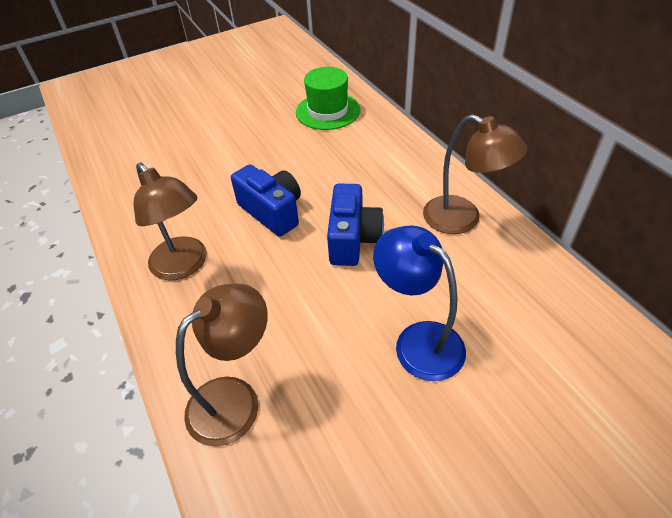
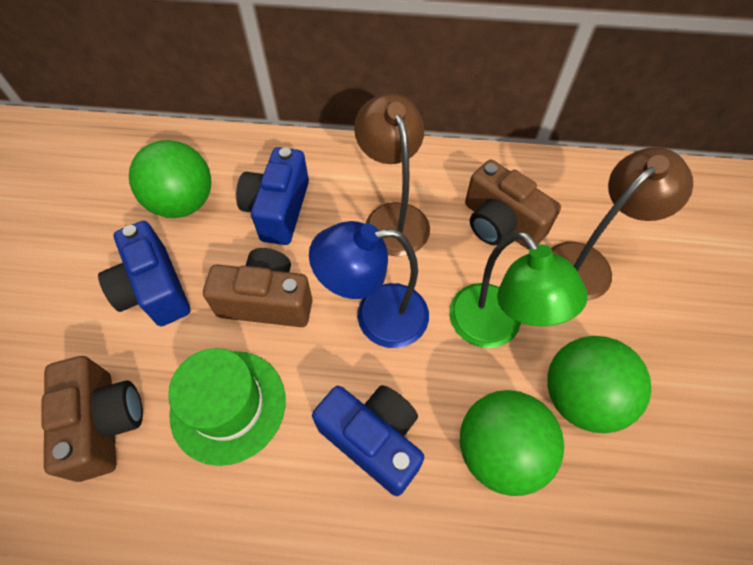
blue camera: 2 -> 3
brown camera: 0 -> 3
brown lamp: 3 -> 2
green ball: 0 -> 3
green lamp: 0 -> 1

